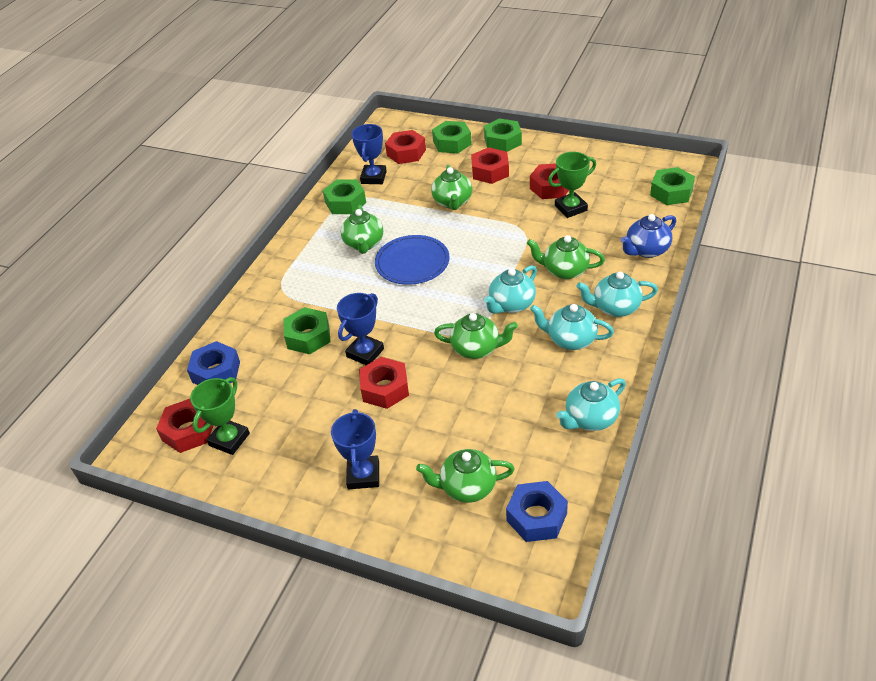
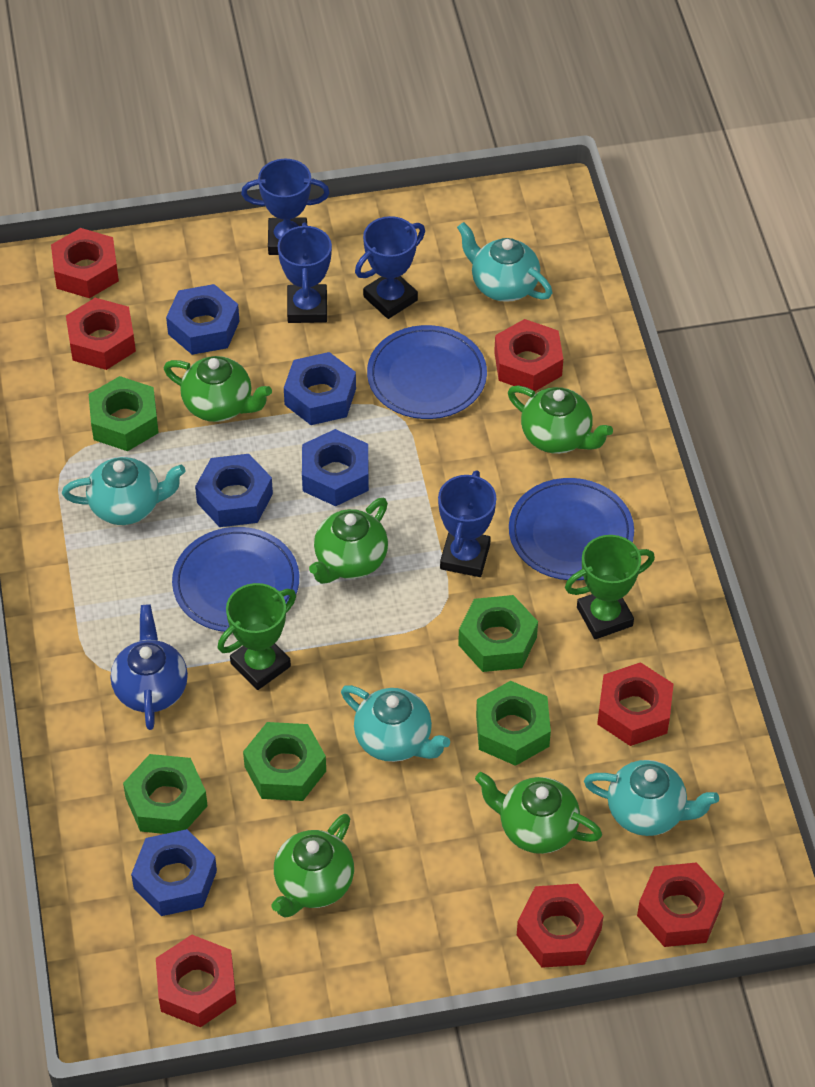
blue nut: 2 -> 5
blue plate: 1 -> 3
blue trophy: 3 -> 4
red nut: 5 -> 7

